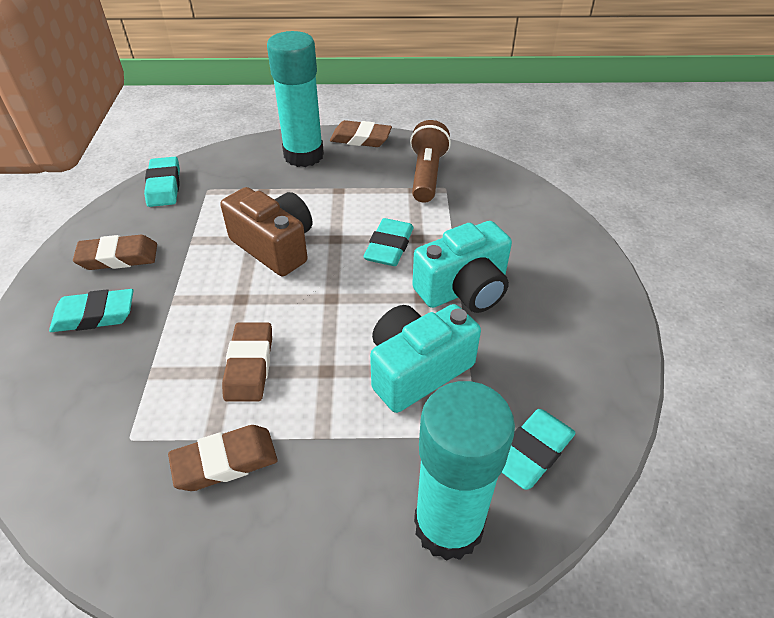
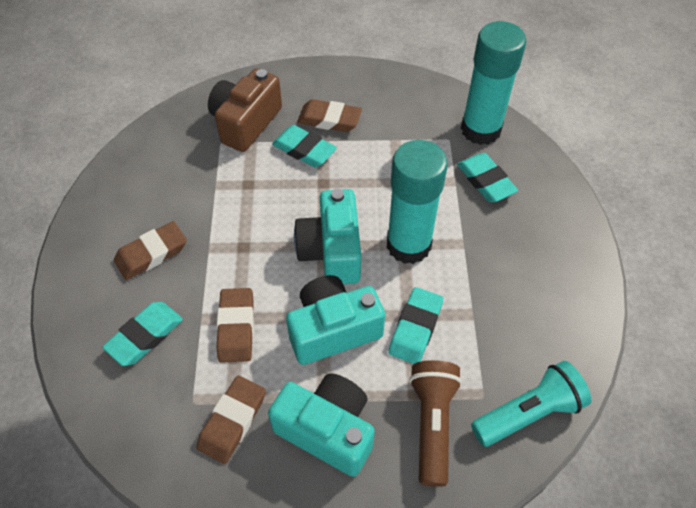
turquoise camera: 2 -> 3
turquoise flashlight: 0 -> 1

